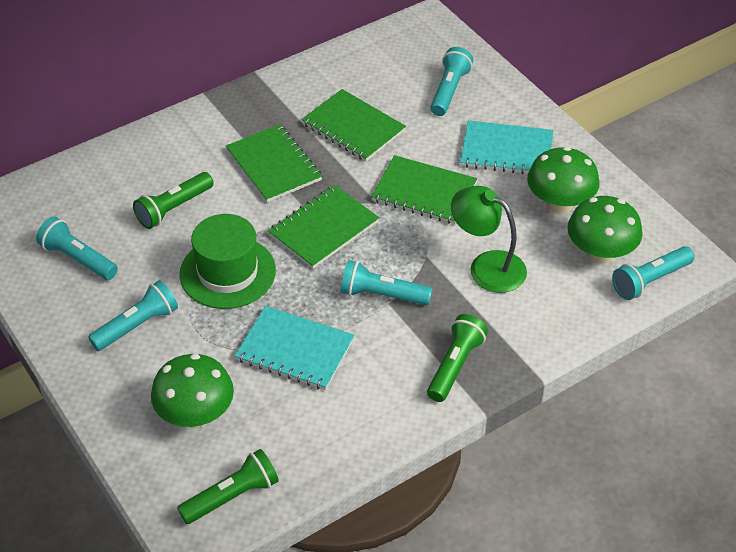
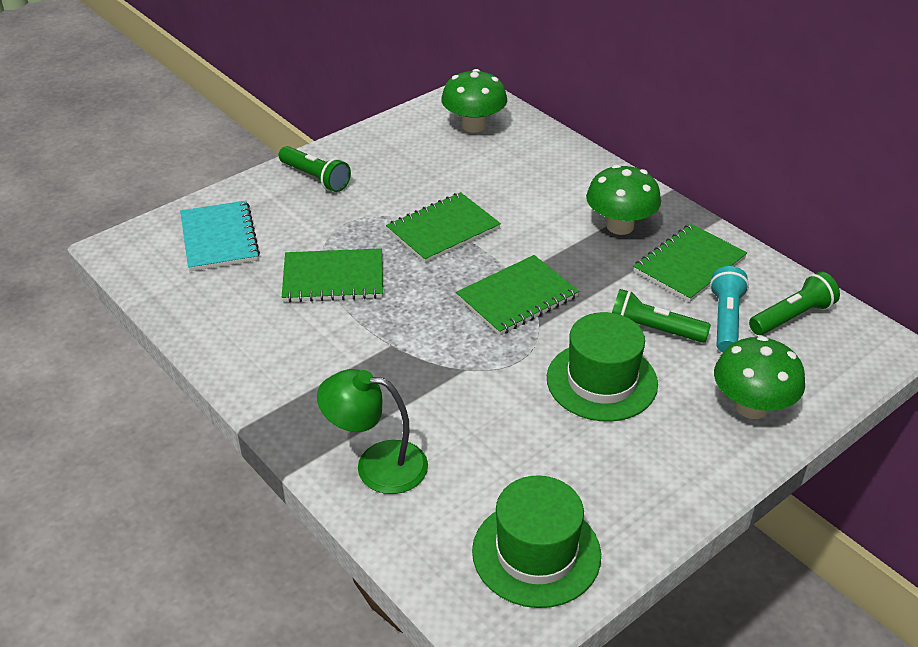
green hat: 1 -> 2
turquoise flashlight: 5 -> 1
turquoise notebook: 2 -> 1

